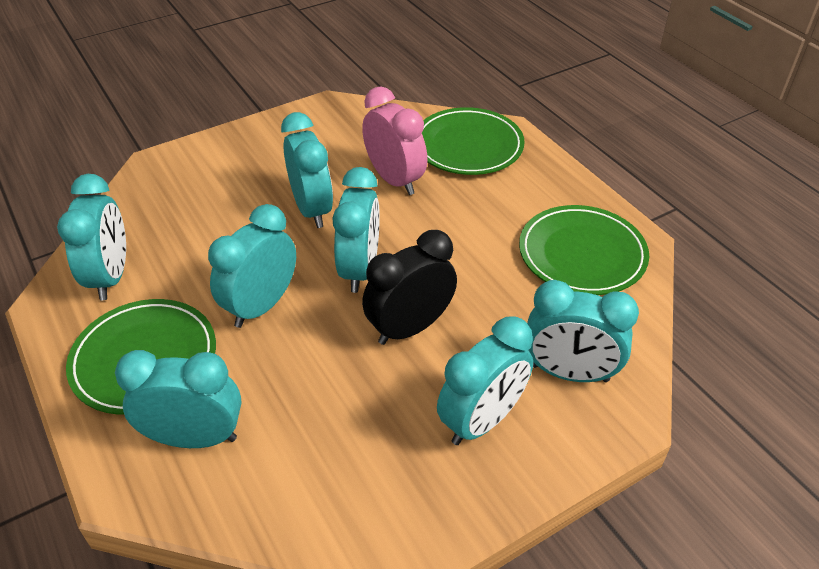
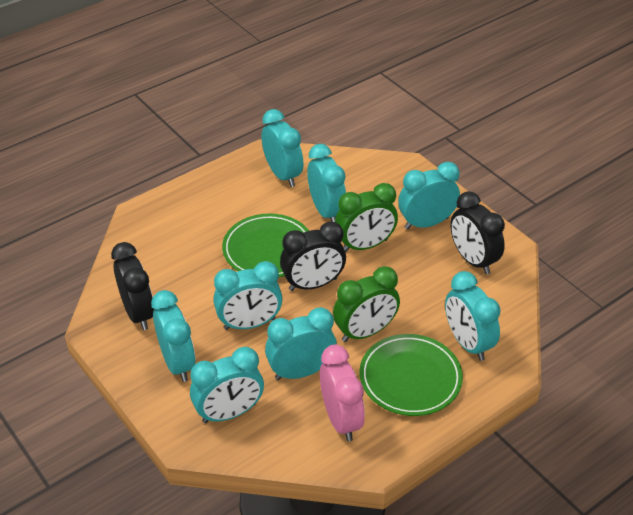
black clock: 1 -> 3
green clock: 0 -> 2
green plate: 3 -> 2
turquoise clock: 7 -> 8

